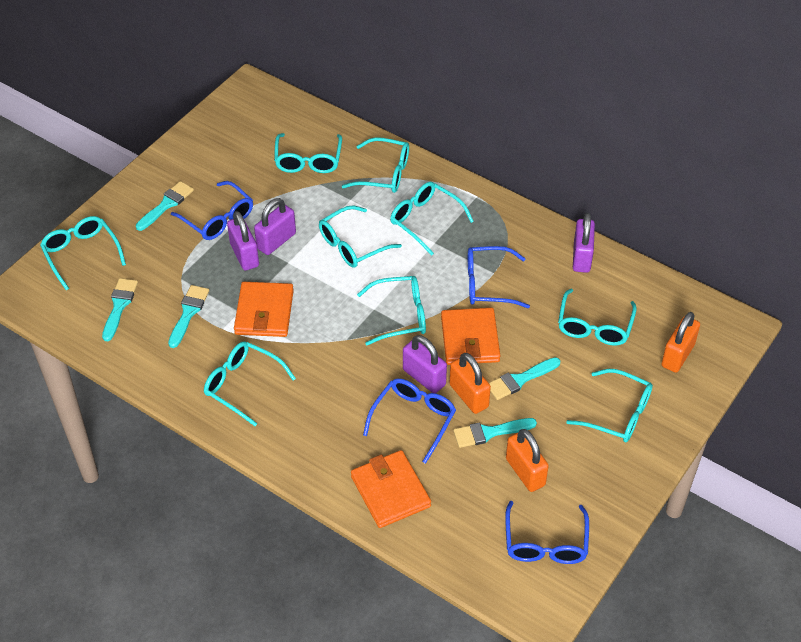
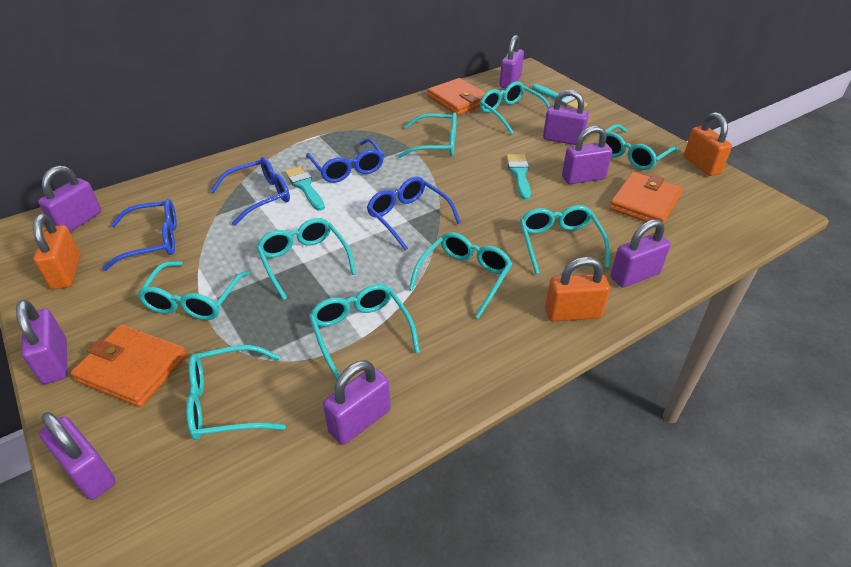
purple padlock: 4 -> 8
turquoise brush: 5 -> 3

